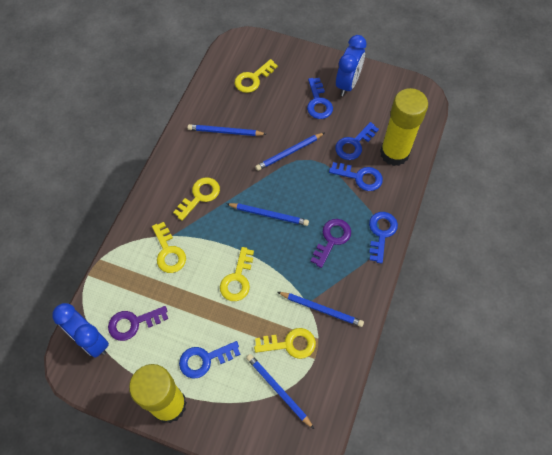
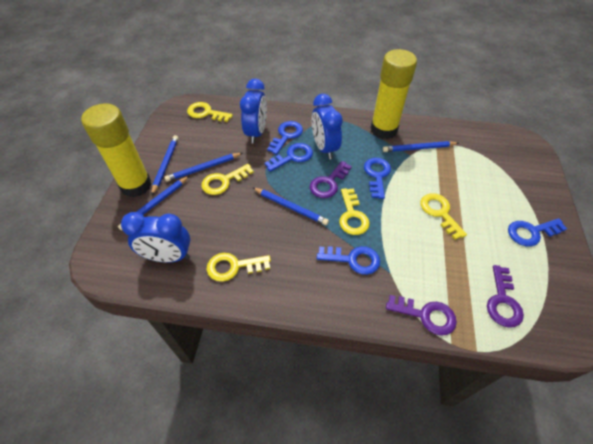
blue clock: 2 -> 3
purple key: 2 -> 3

